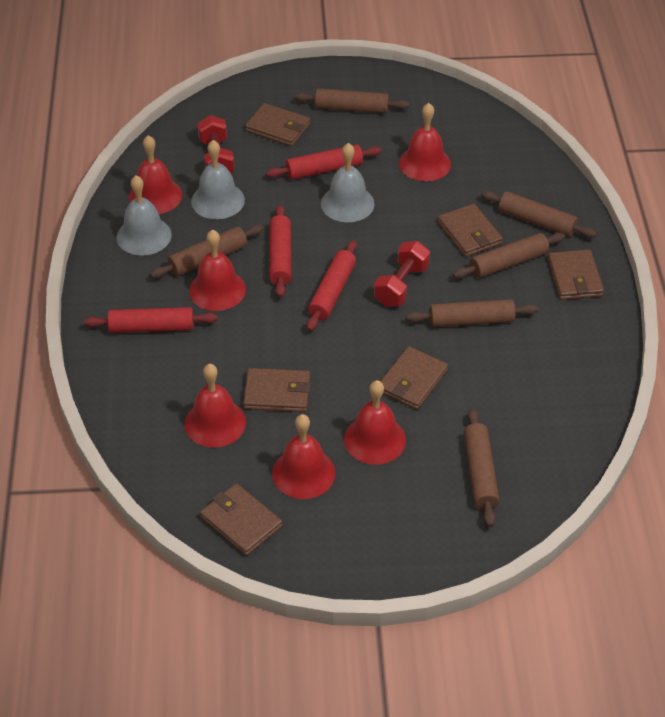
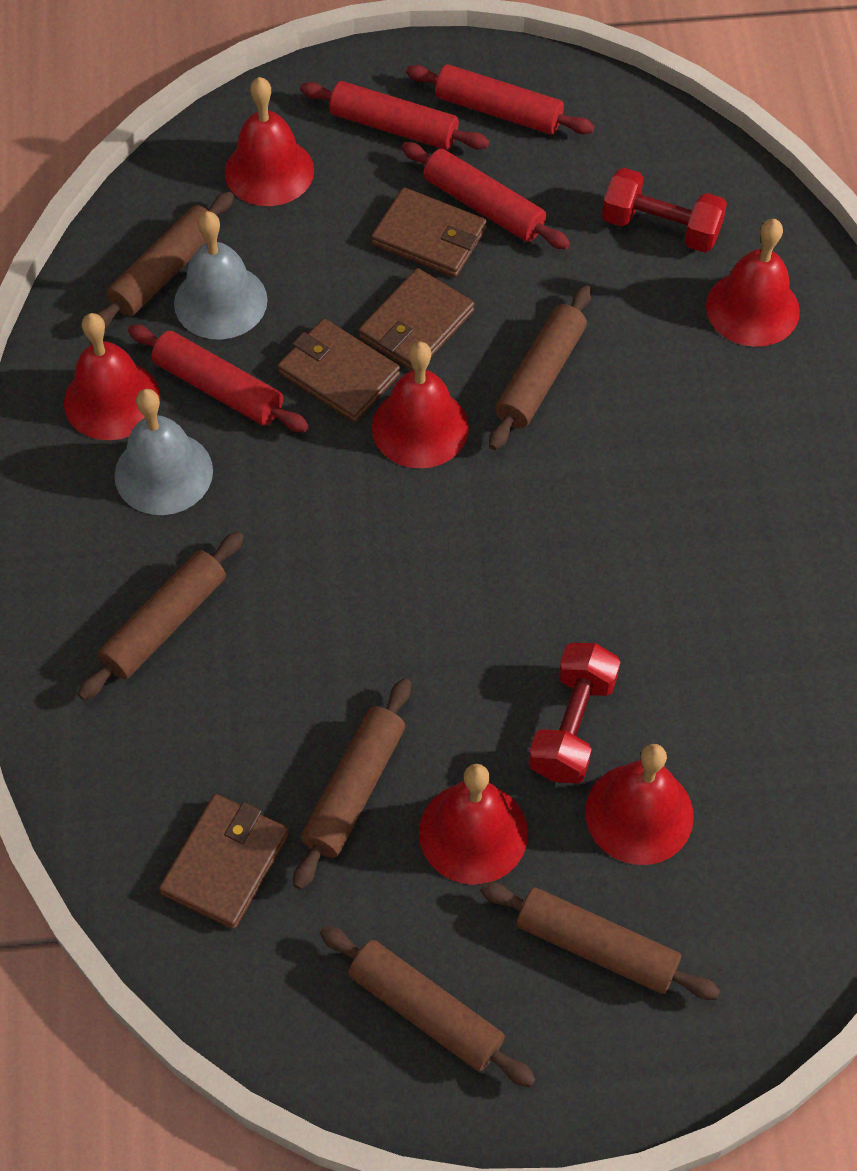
brown wallet: 6 -> 4
grey bell: 3 -> 2

